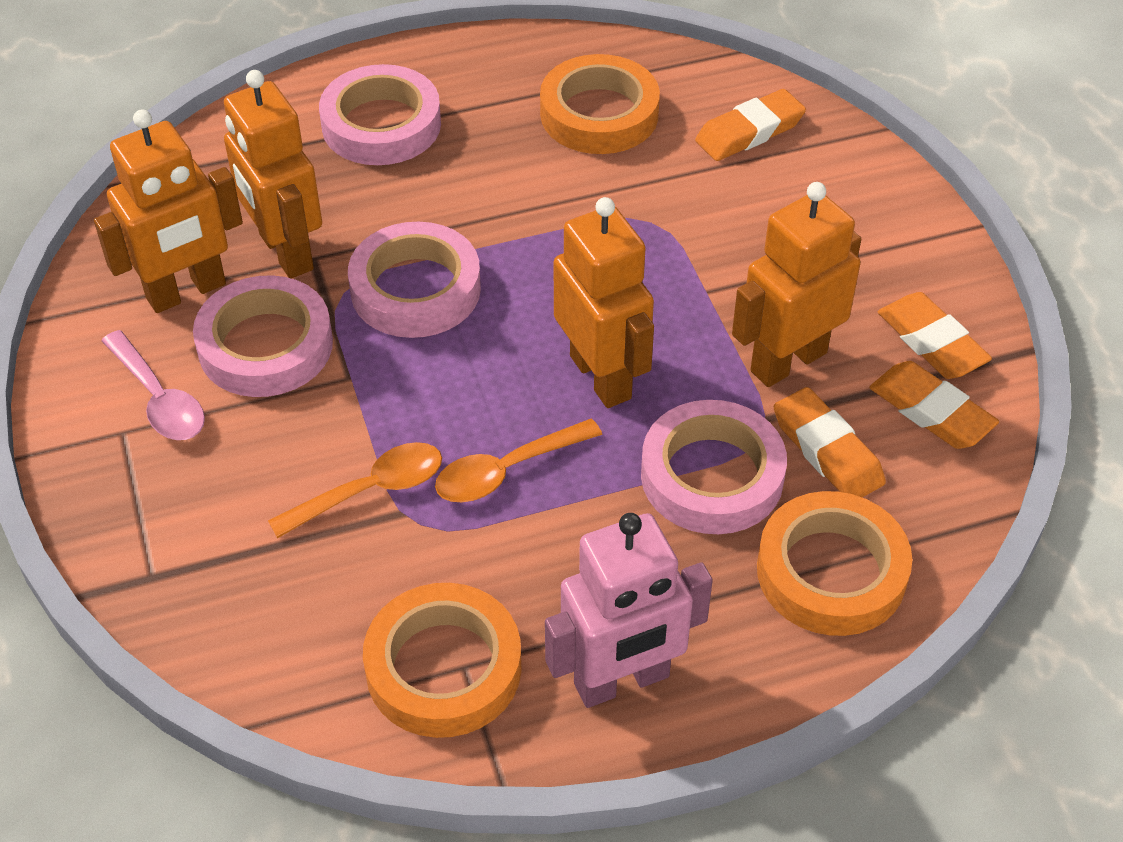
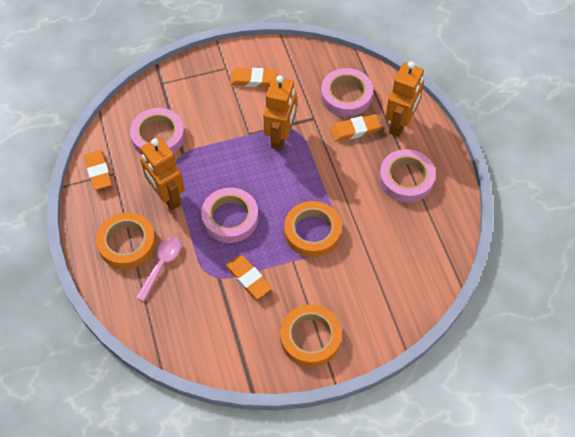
orange robot: 4 -> 3
orange spoon: 2 -> 0
pink robot: 1 -> 0

